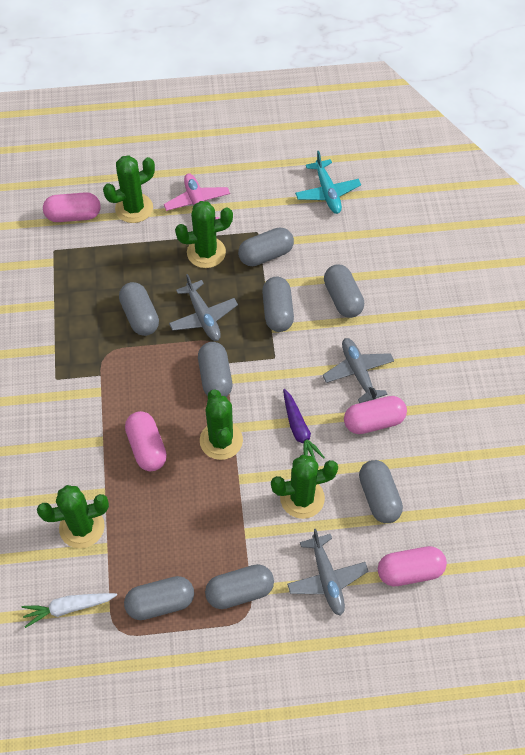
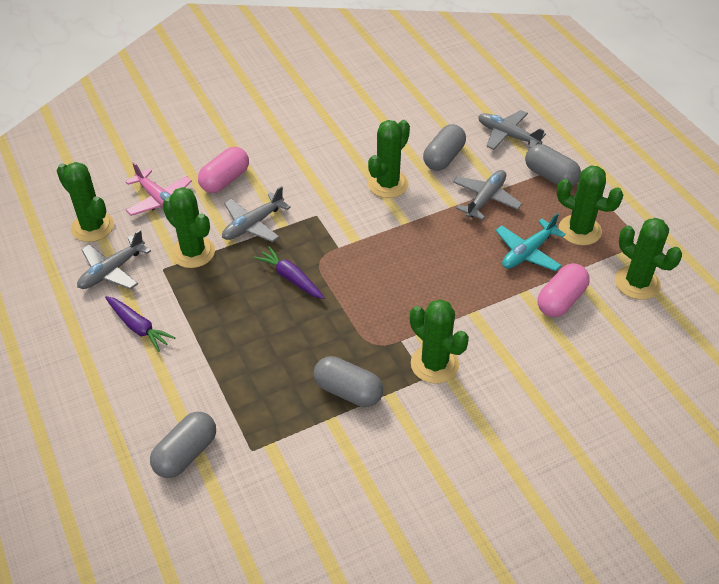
green cactus: 5 -> 6
grey capsule: 8 -> 4
grey plane: 3 -> 4
pink capsule: 4 -> 2
purple carrot: 1 -> 2
white carrot: 1 -> 0

